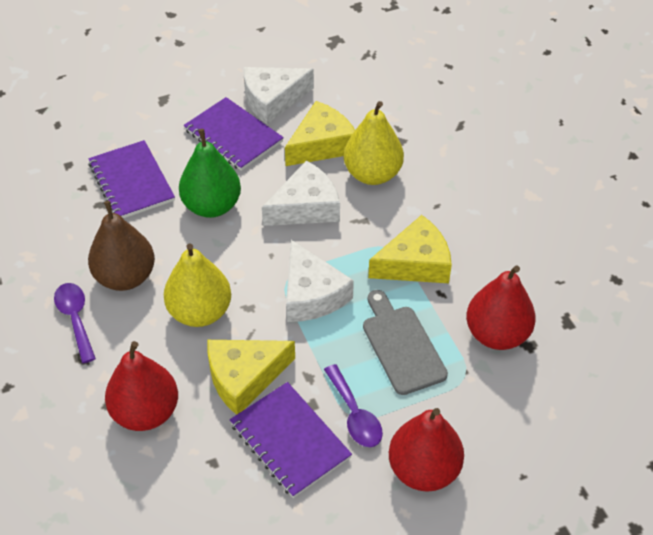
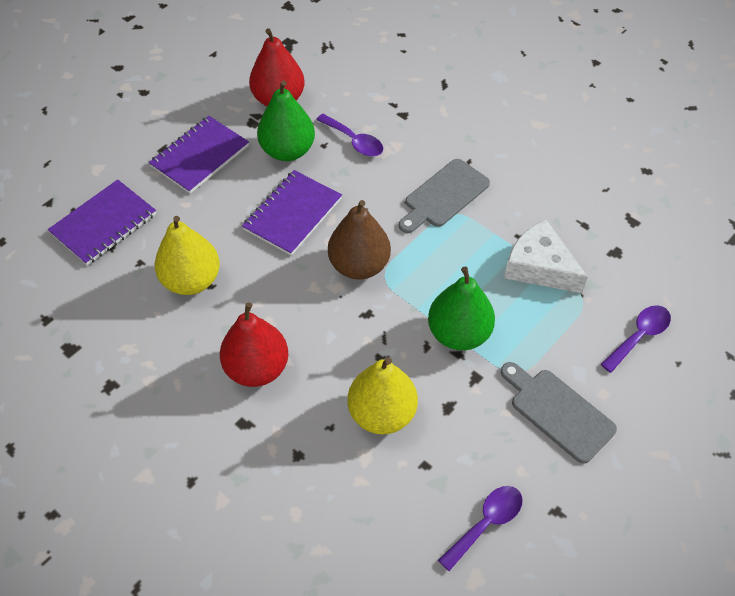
green pear: 1 -> 2
grey cutting board: 1 -> 2
purple spoon: 2 -> 3
red pear: 3 -> 2
white cheese: 3 -> 1
yellow cheese: 3 -> 0

